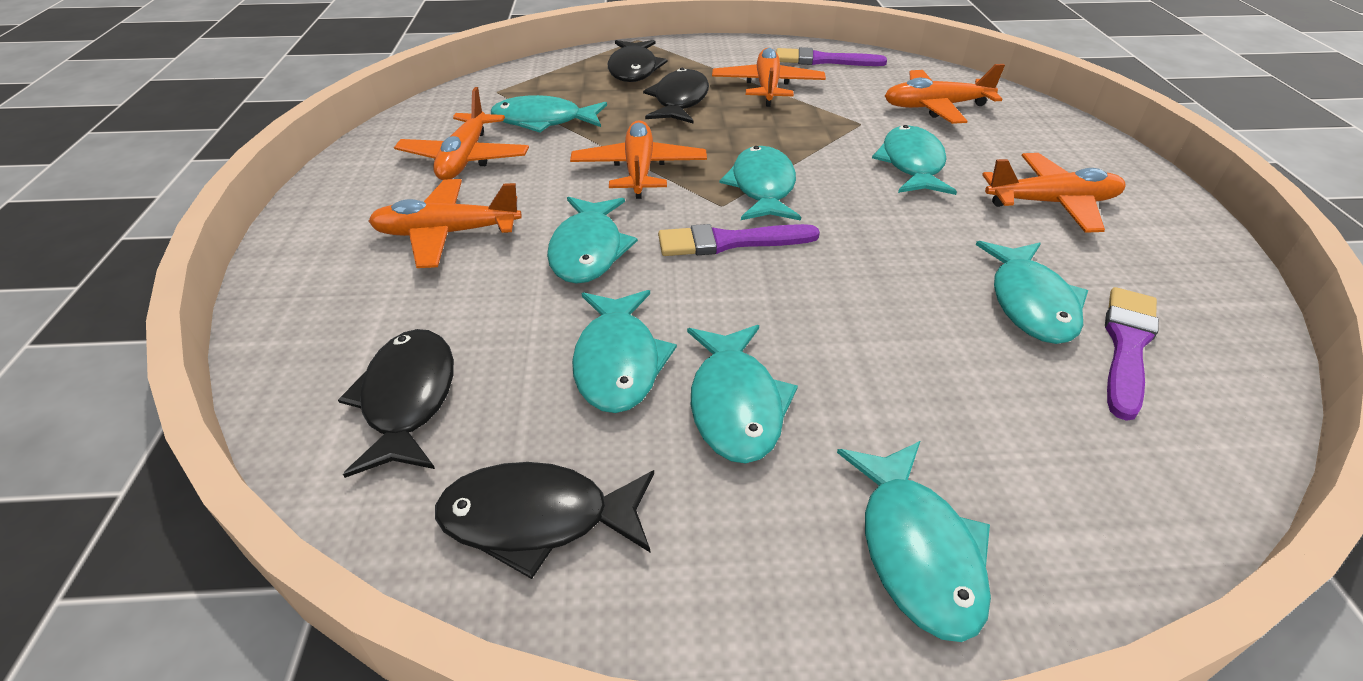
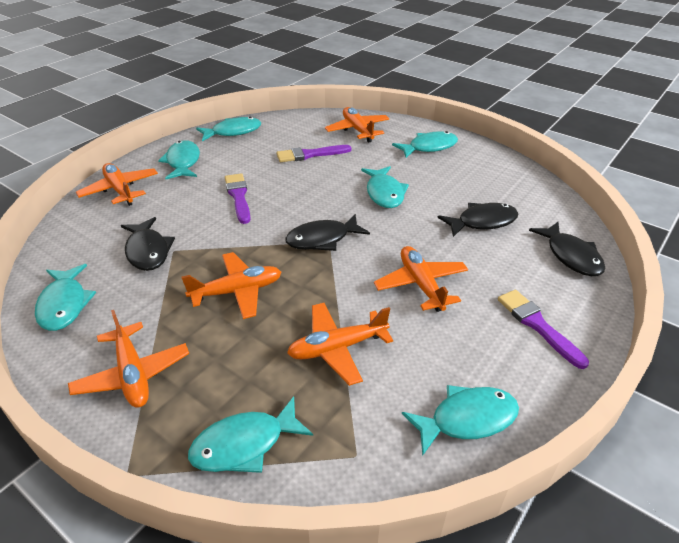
turquoise fish: 8 -> 7

